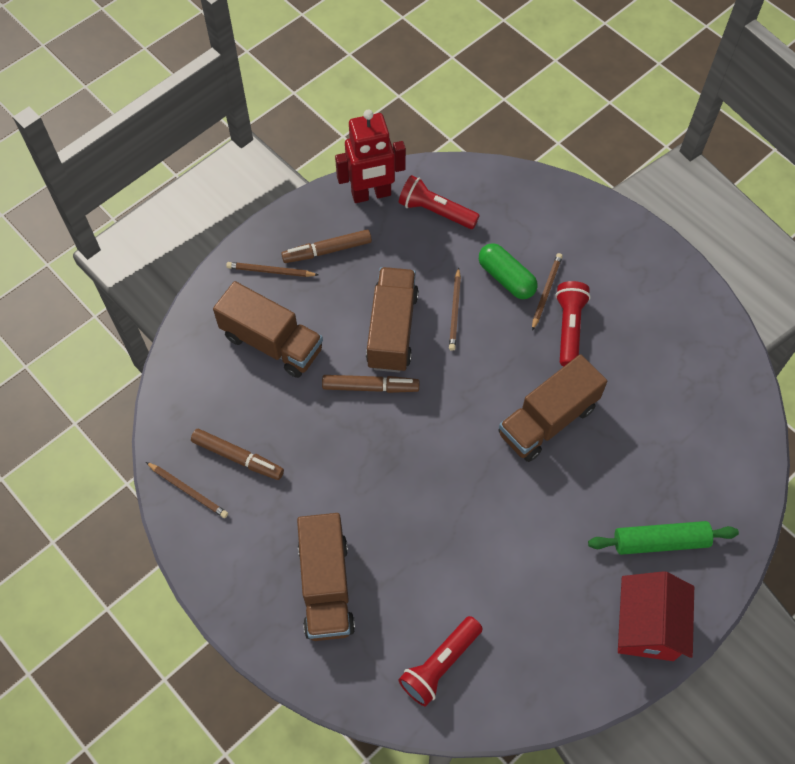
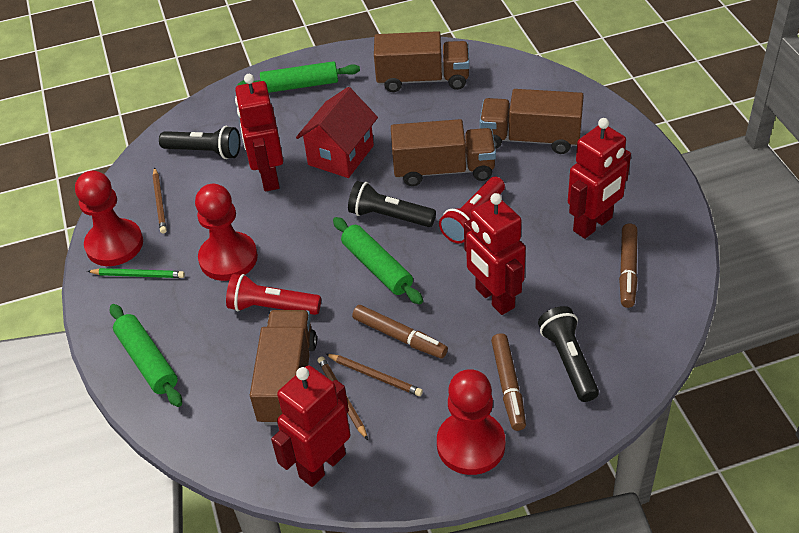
black flashlight: 0 -> 3
brown pencil: 4 -> 3
green capsule: 1 -> 0
green pencil: 0 -> 1
green rolling pin: 1 -> 3
red flashlight: 3 -> 2
red pawn: 0 -> 3
red robot: 1 -> 4

